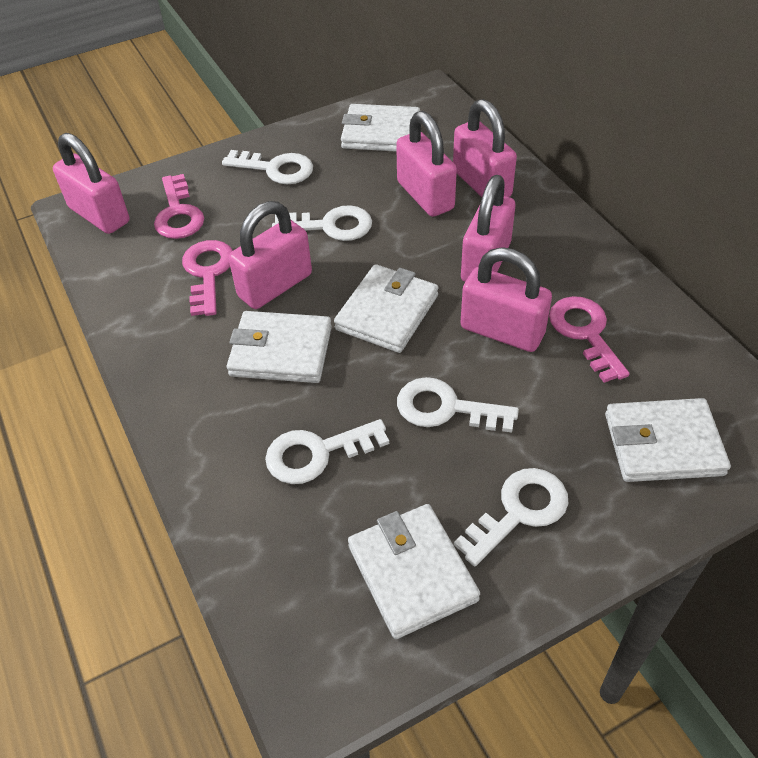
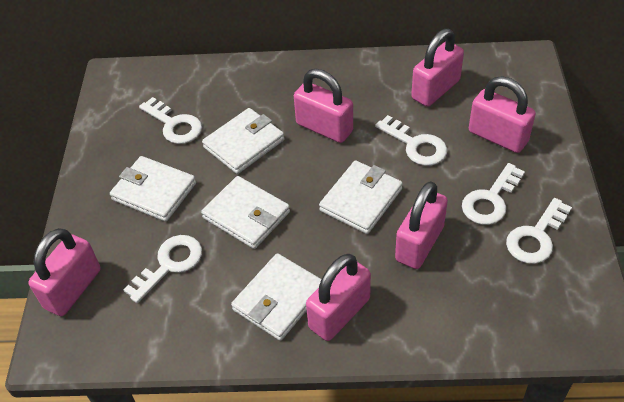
pink key: 3 -> 0

